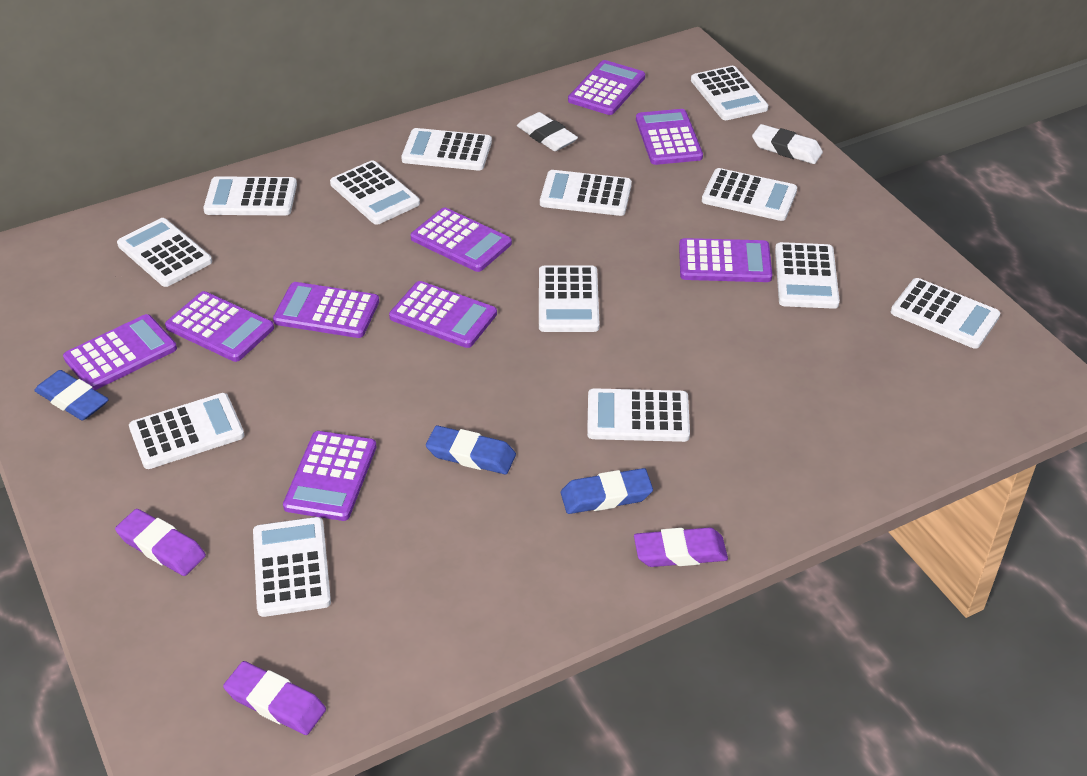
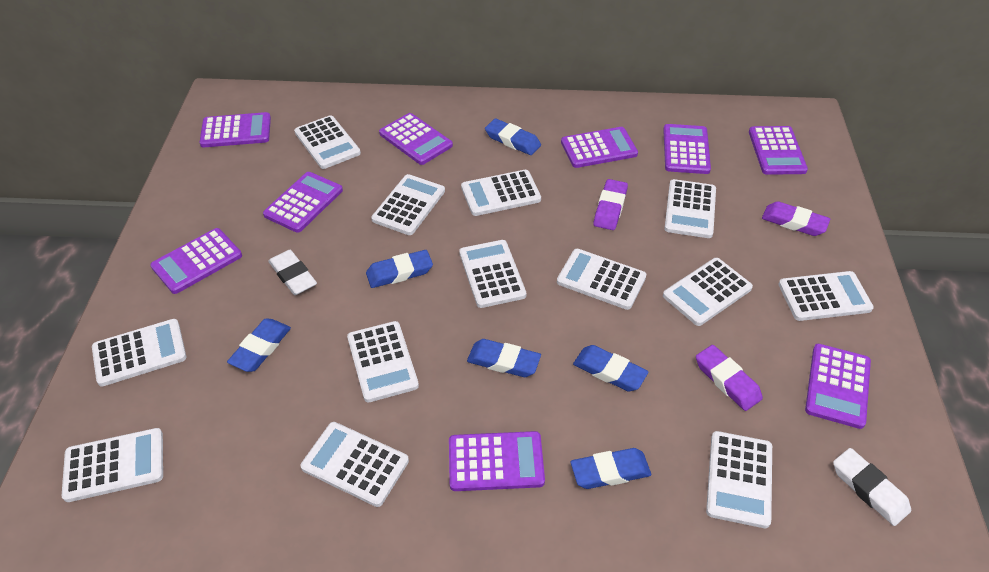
blue eraser: 3 -> 6

